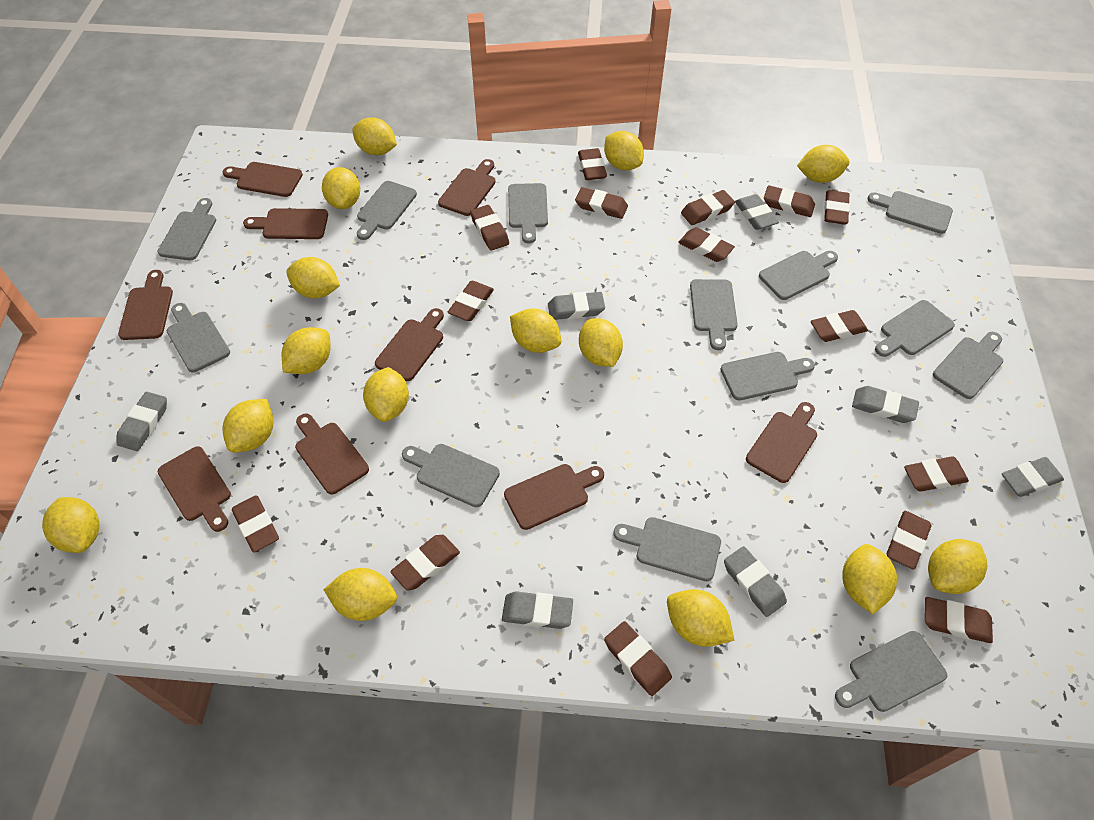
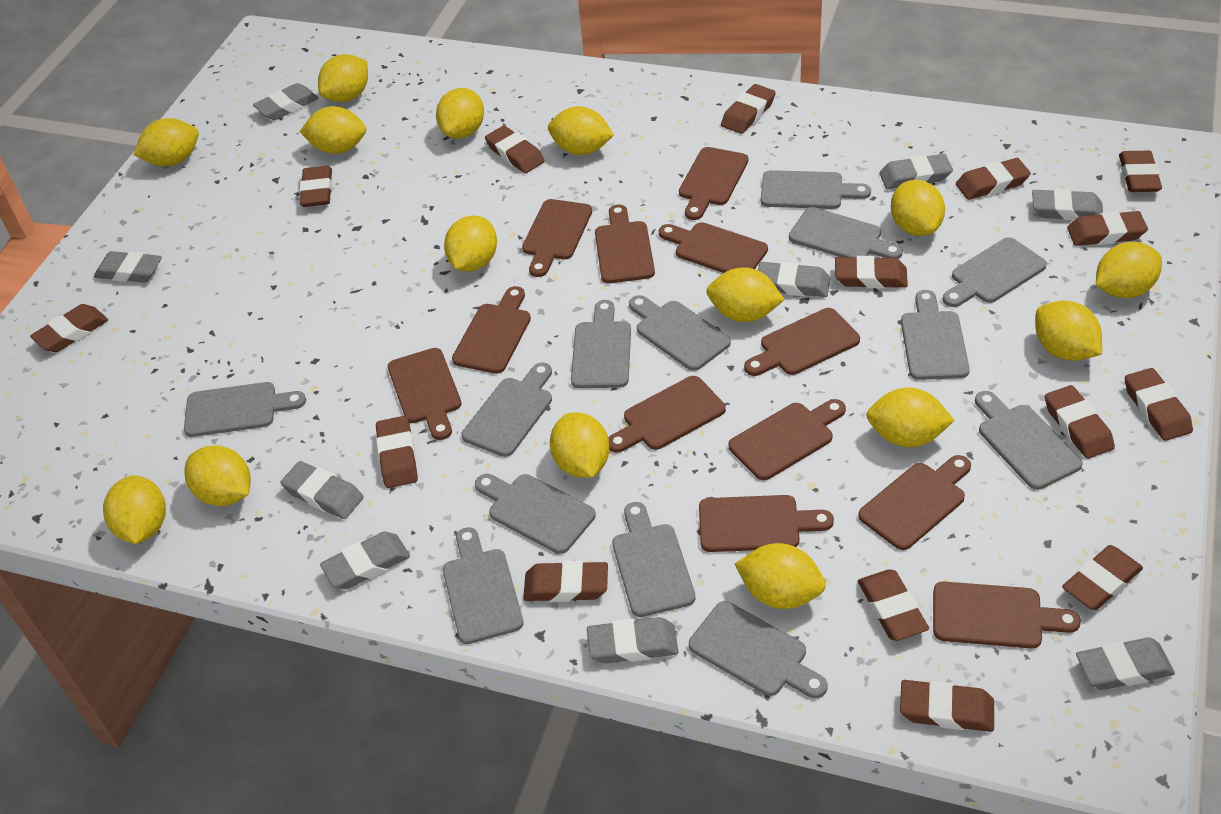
brown cutting board: 9 -> 12
grey eraser: 7 -> 9

